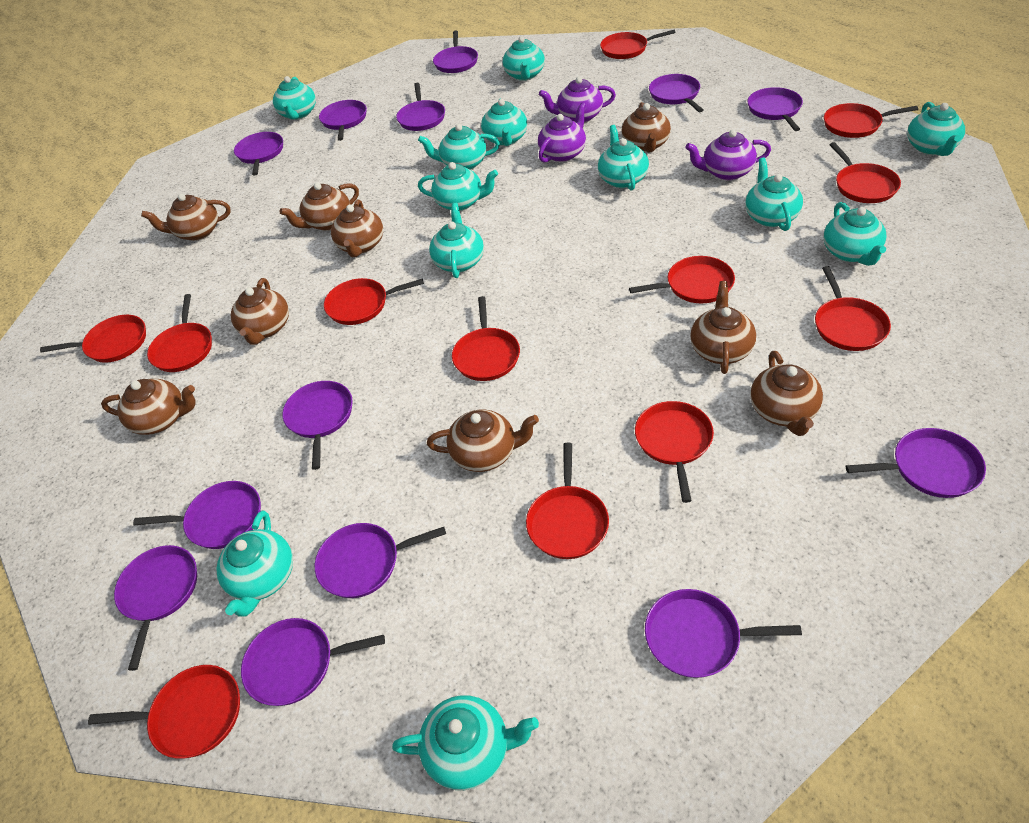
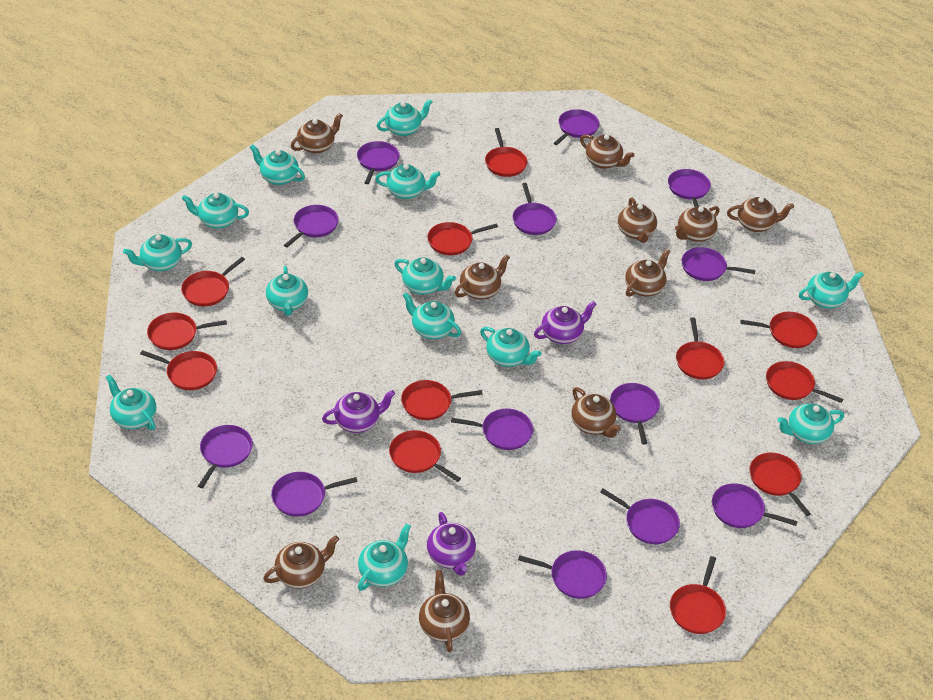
brown teapot: 9 -> 10
turquoise teapot: 12 -> 13

